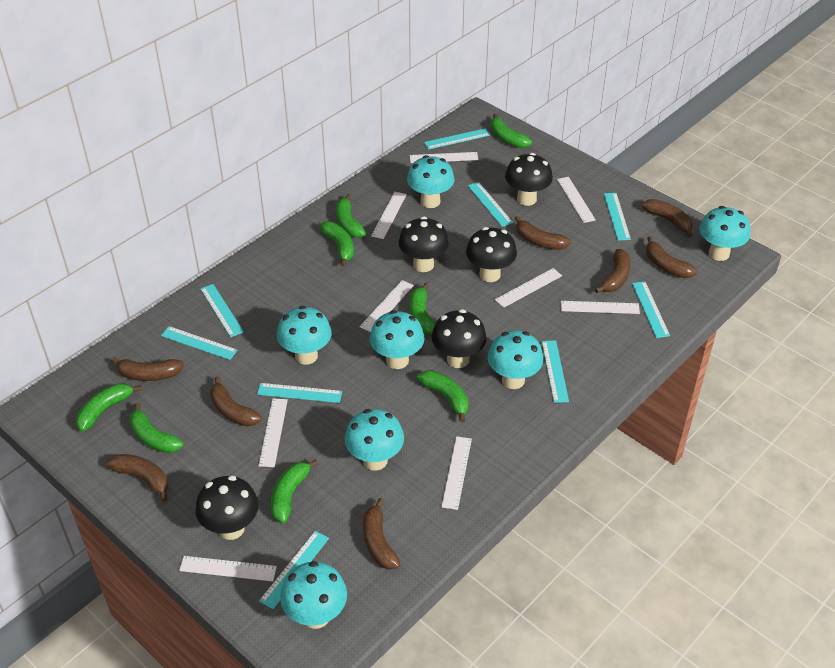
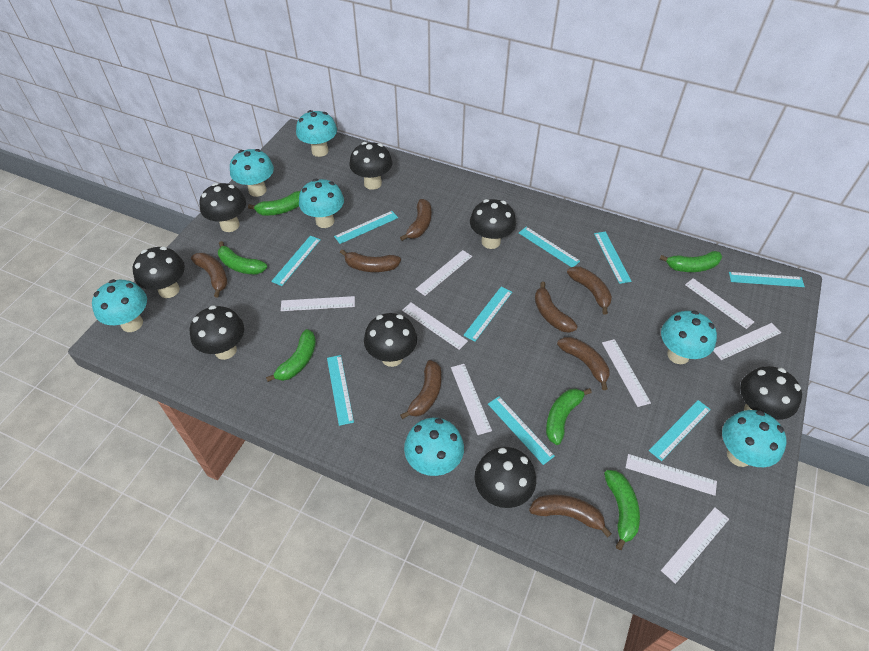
black mushroom: 5 -> 8
green banana: 8 -> 6

